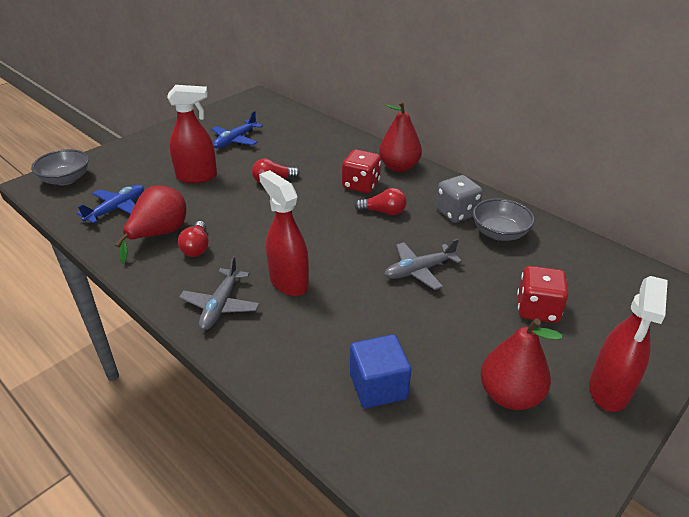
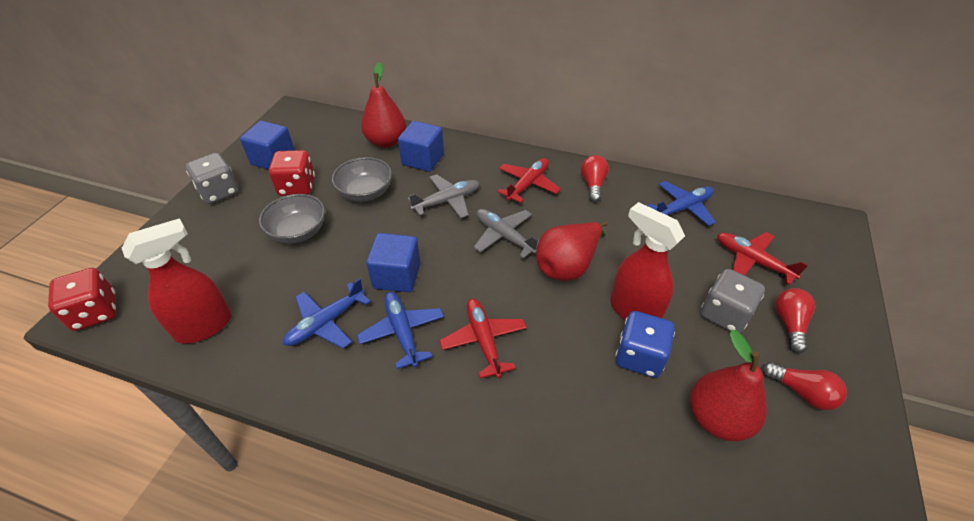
blue cube: 1 -> 3
blue dice: 0 -> 1
blue plane: 2 -> 3
grey dice: 1 -> 2
red plane: 0 -> 3
red spray bottle: 3 -> 2

